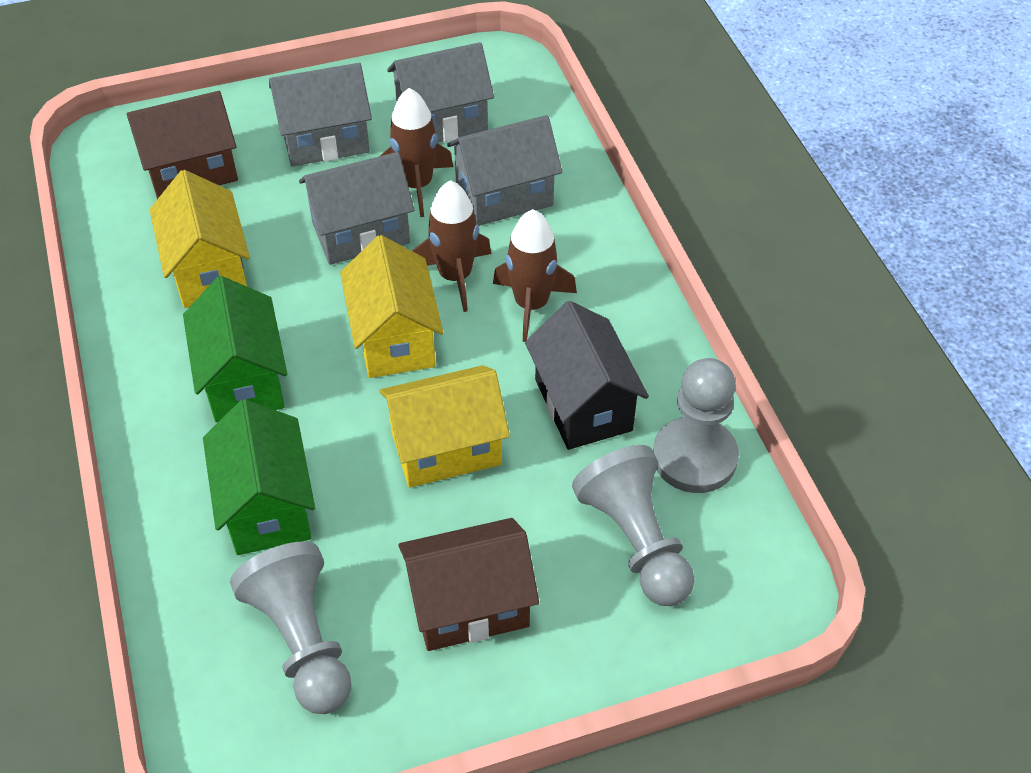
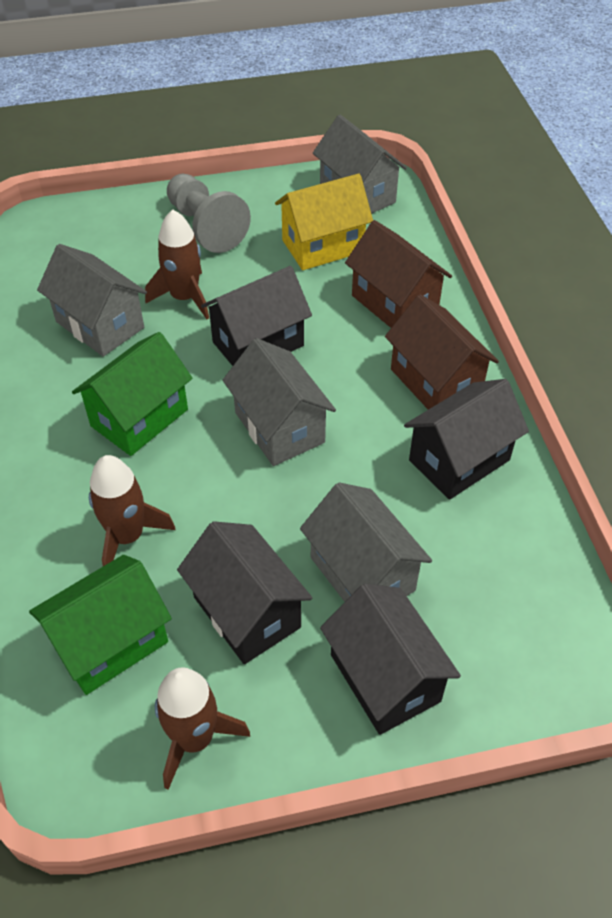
black house: 1 -> 4
grey pawn: 3 -> 1
yellow house: 3 -> 1

